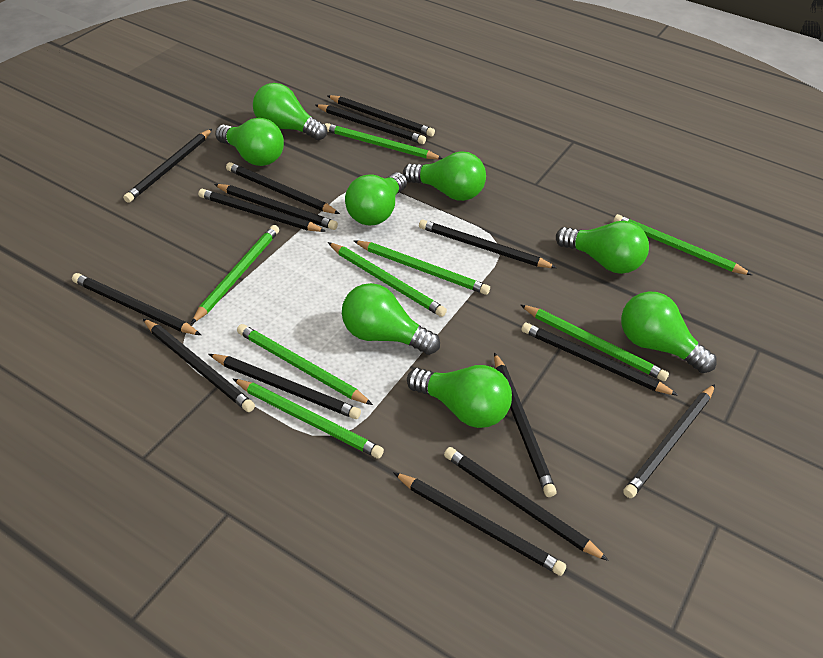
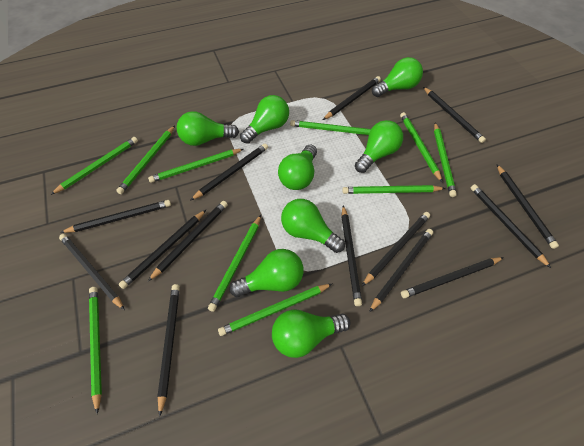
black pencil: 15 -> 14
green pencil: 8 -> 10

